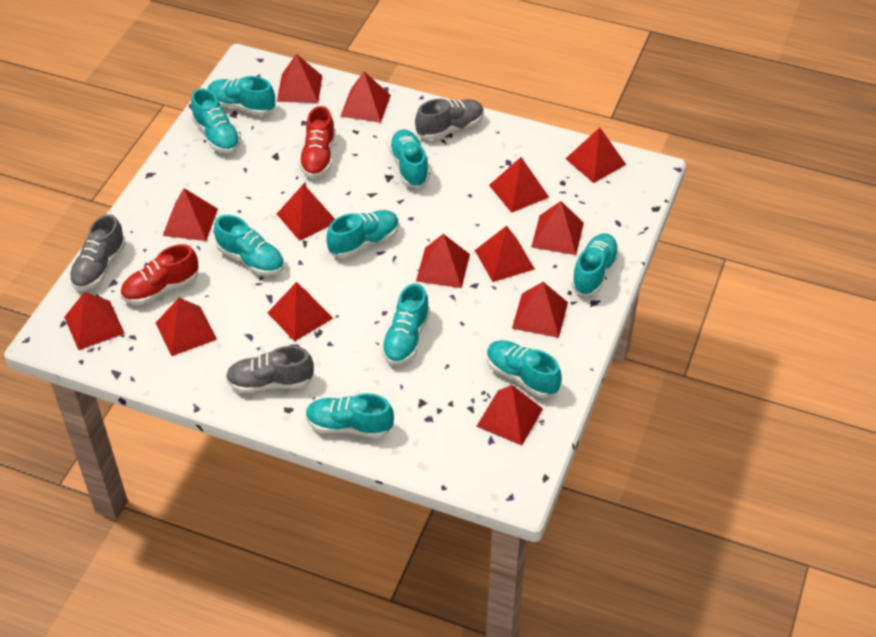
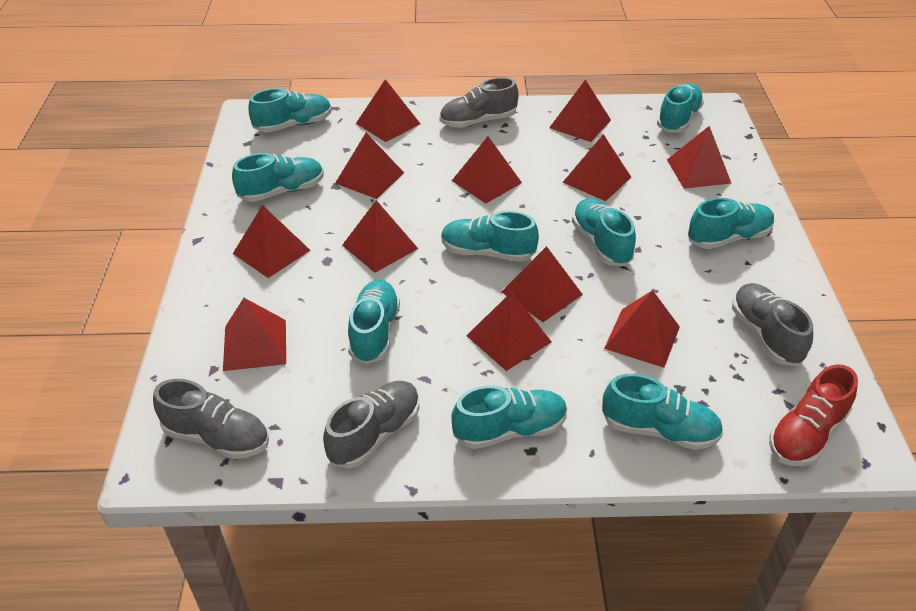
grey shoe: 3 -> 4
red pyramid: 14 -> 12
red shoe: 2 -> 1

